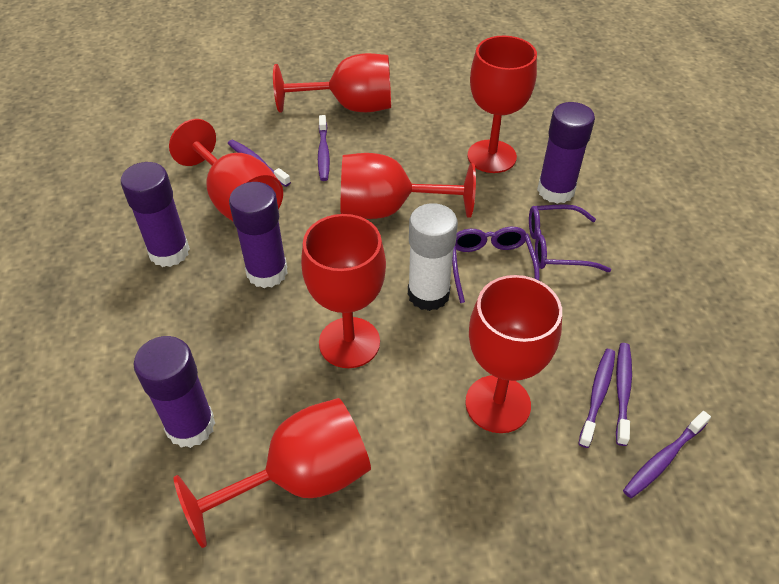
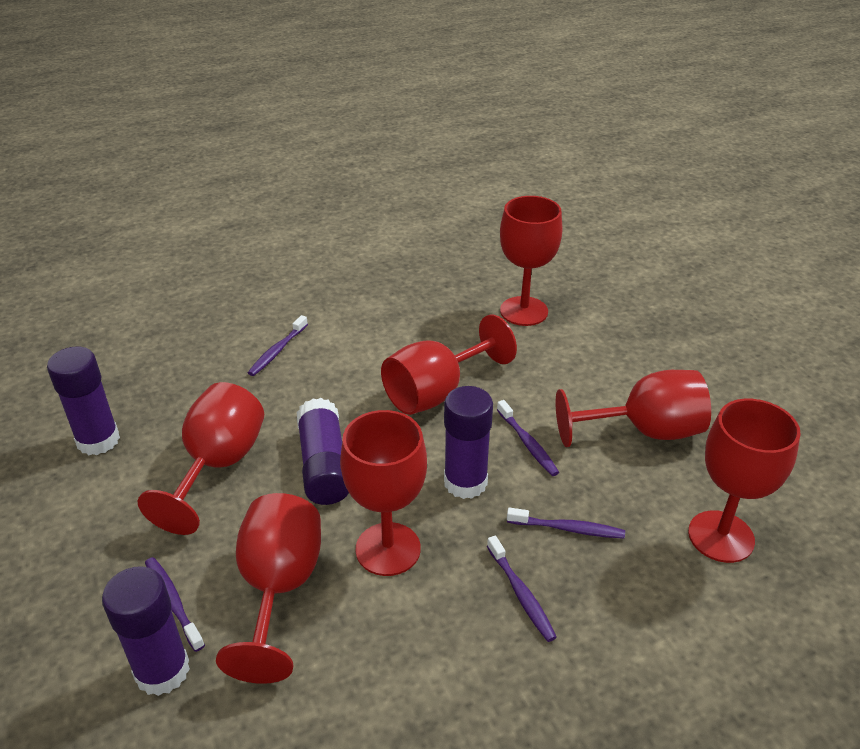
purple glasses: 2 -> 0
white glue stick: 1 -> 0

